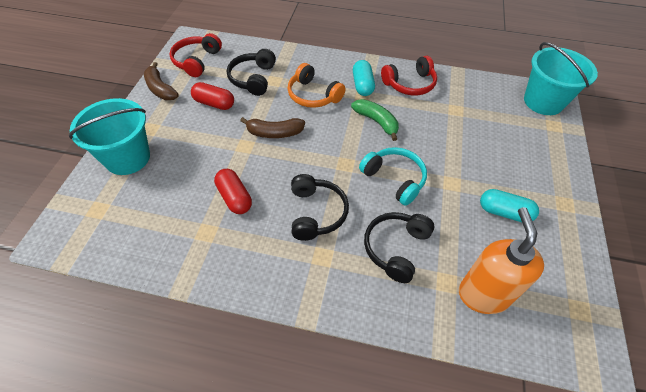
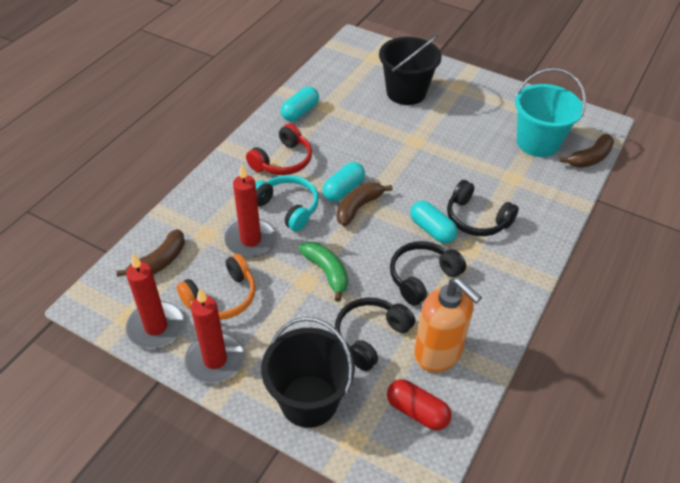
black bucket: 0 -> 2
brown banana: 2 -> 3
red candle: 0 -> 3
red capsule: 2 -> 1
red headphones: 2 -> 1
turquoise bucket: 2 -> 1
turquoise capsule: 2 -> 3

